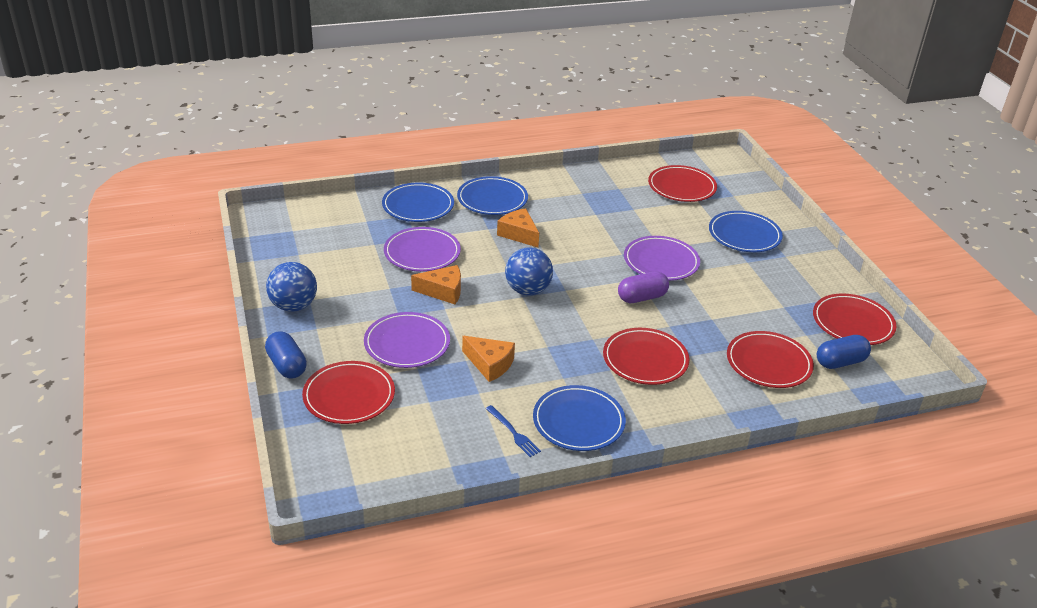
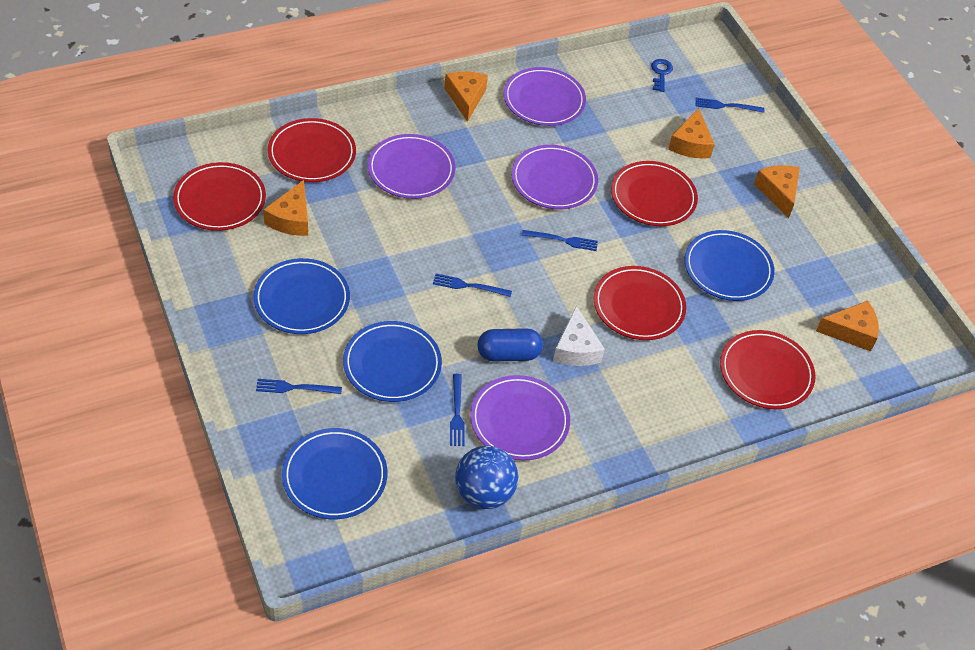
blue ball: 2 -> 1
blue capsule: 2 -> 1
blue fork: 1 -> 5
blue key: 0 -> 1
orange cheese: 3 -> 5
purple capsule: 1 -> 0
purple plate: 3 -> 4
white cheese: 0 -> 1

